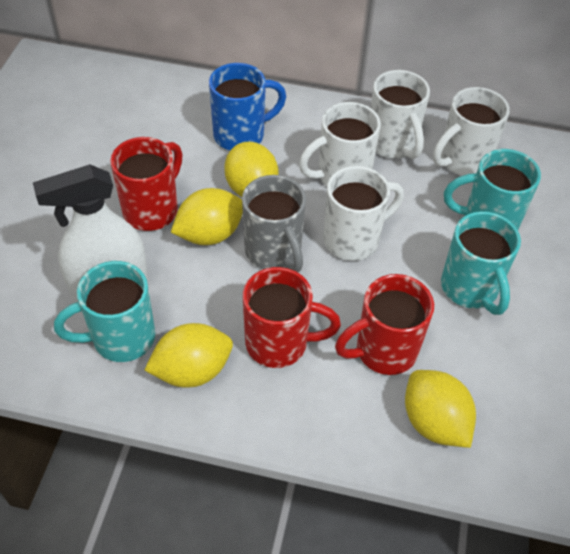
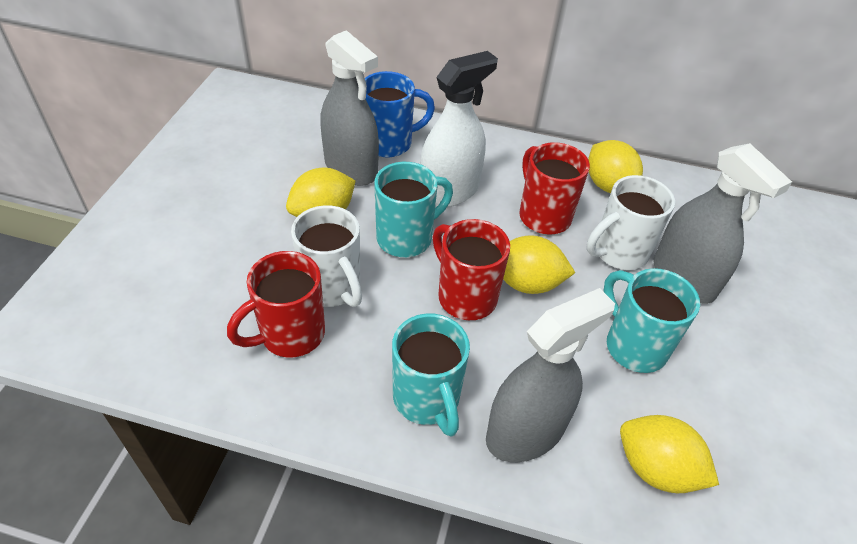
grey mug: 1 -> 0
grey spray bottle: 0 -> 3
white mug: 4 -> 2

